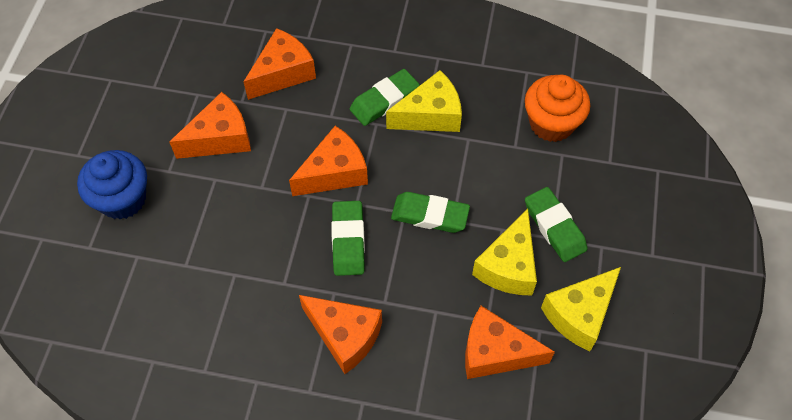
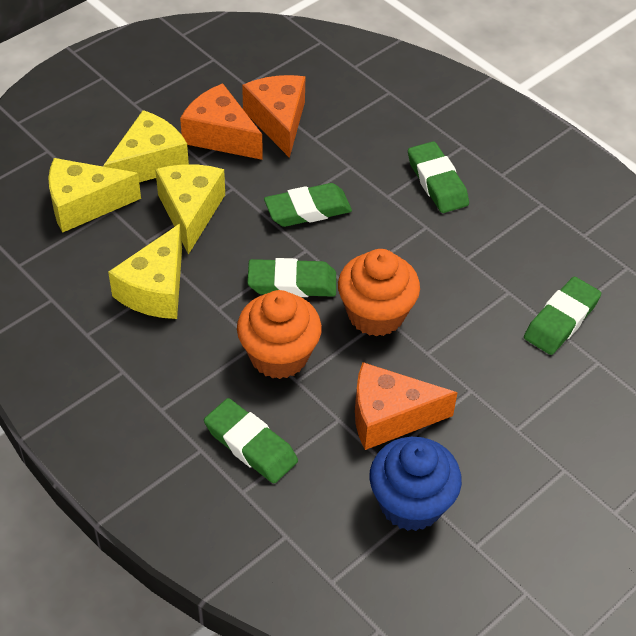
green eraser: 4 -> 5
orange cheese: 5 -> 3
orange cupcake: 1 -> 2
yellow cheese: 3 -> 4

